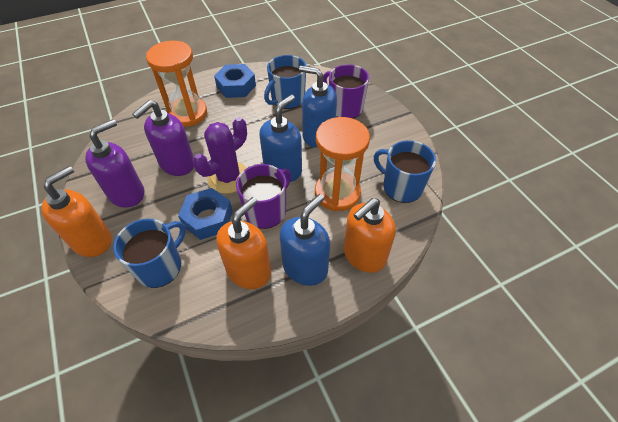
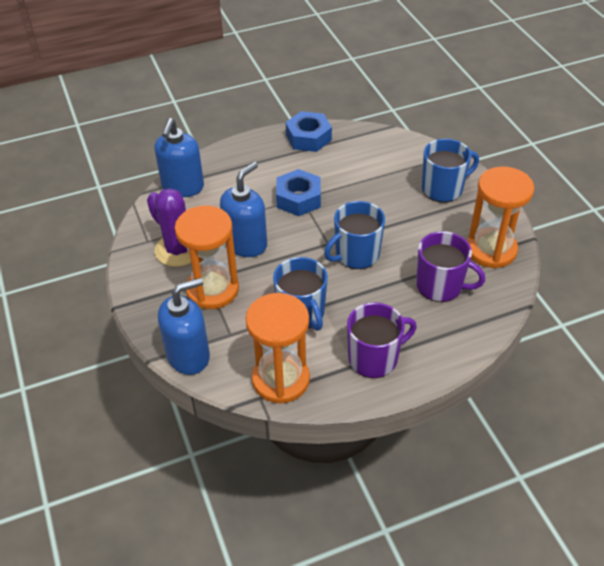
orange hourglass: 2 -> 3
orange soap dispenser: 3 -> 0
purple soap dispenser: 2 -> 0

